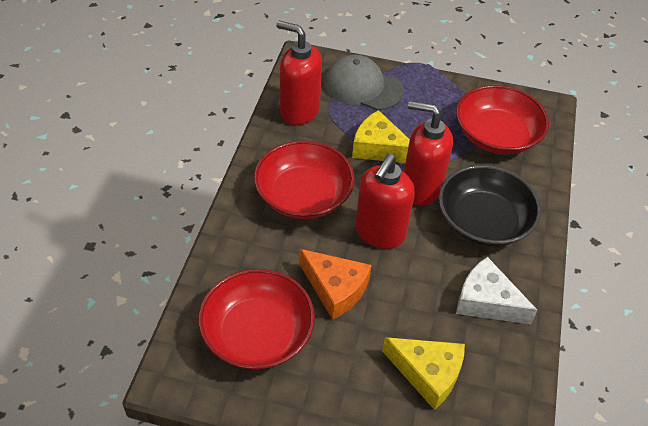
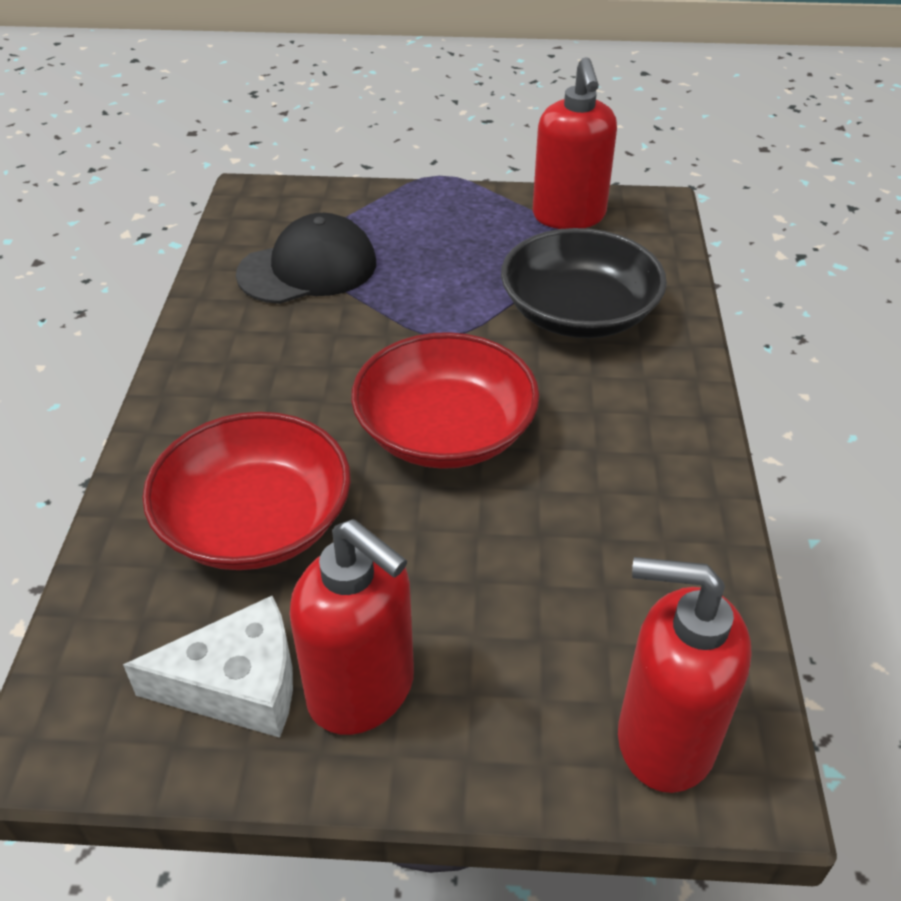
black cap: 0 -> 1
grey cap: 1 -> 0
orange cheese: 1 -> 0
red bowl: 3 -> 2
yellow cheese: 2 -> 0

